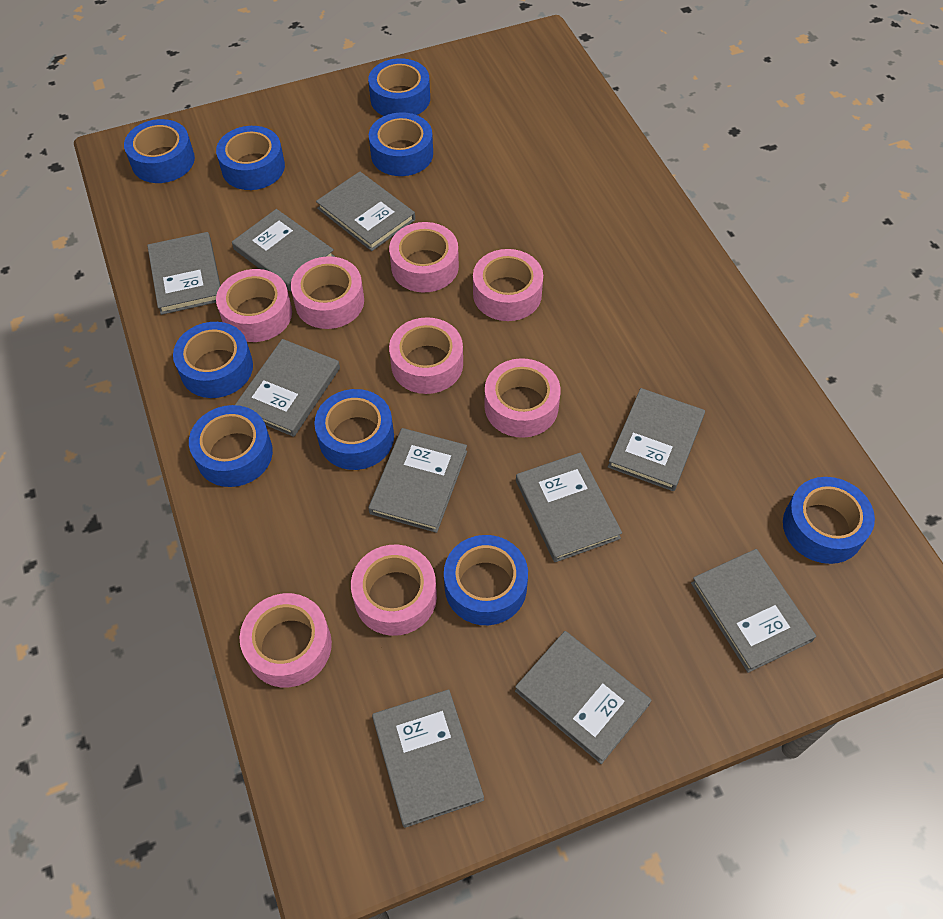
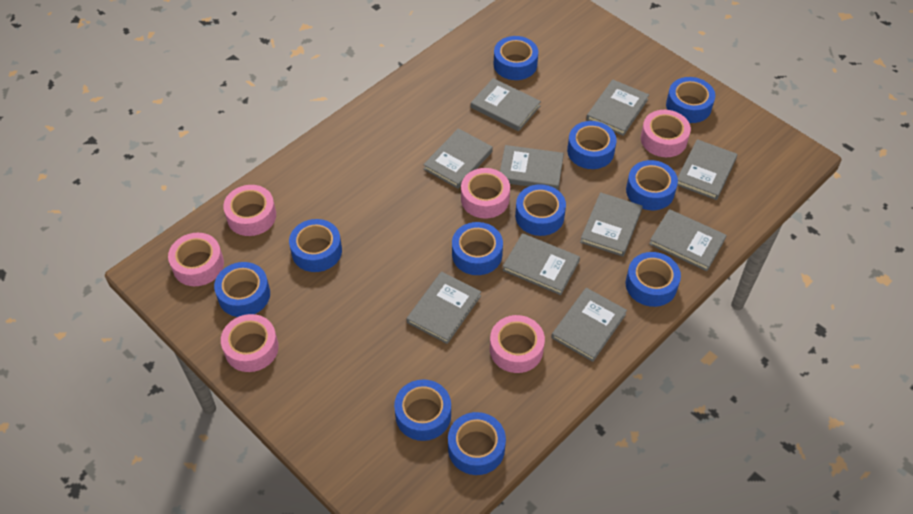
blue tape: 9 -> 11
pink tape: 8 -> 6

